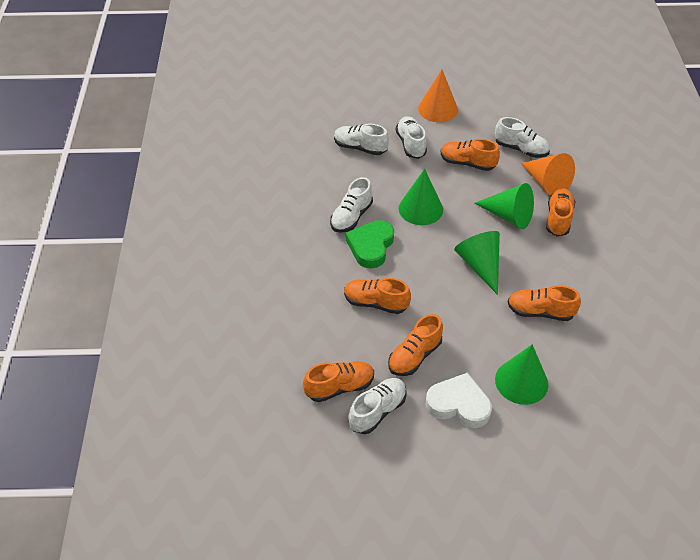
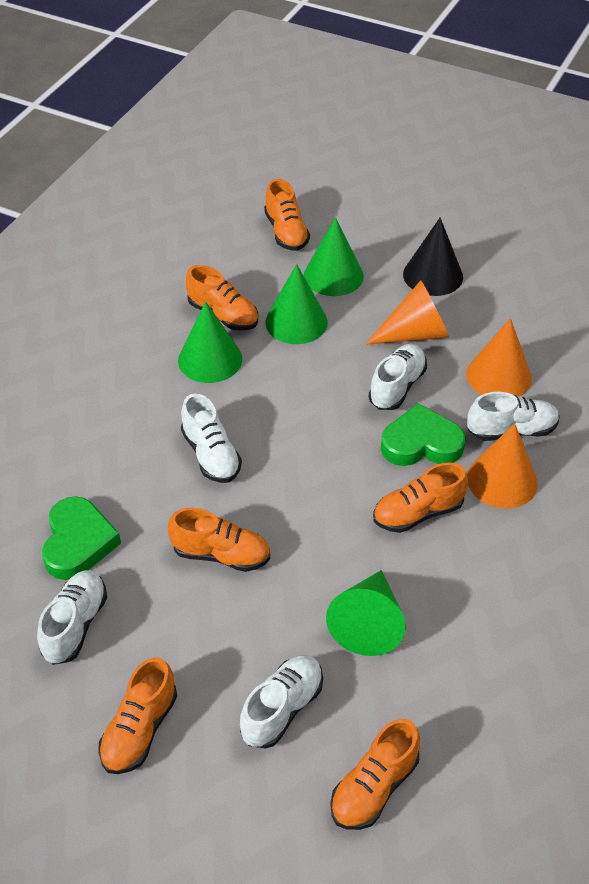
black cone: 0 -> 1
green heart: 1 -> 2
orange cone: 2 -> 3
white heart: 1 -> 0

